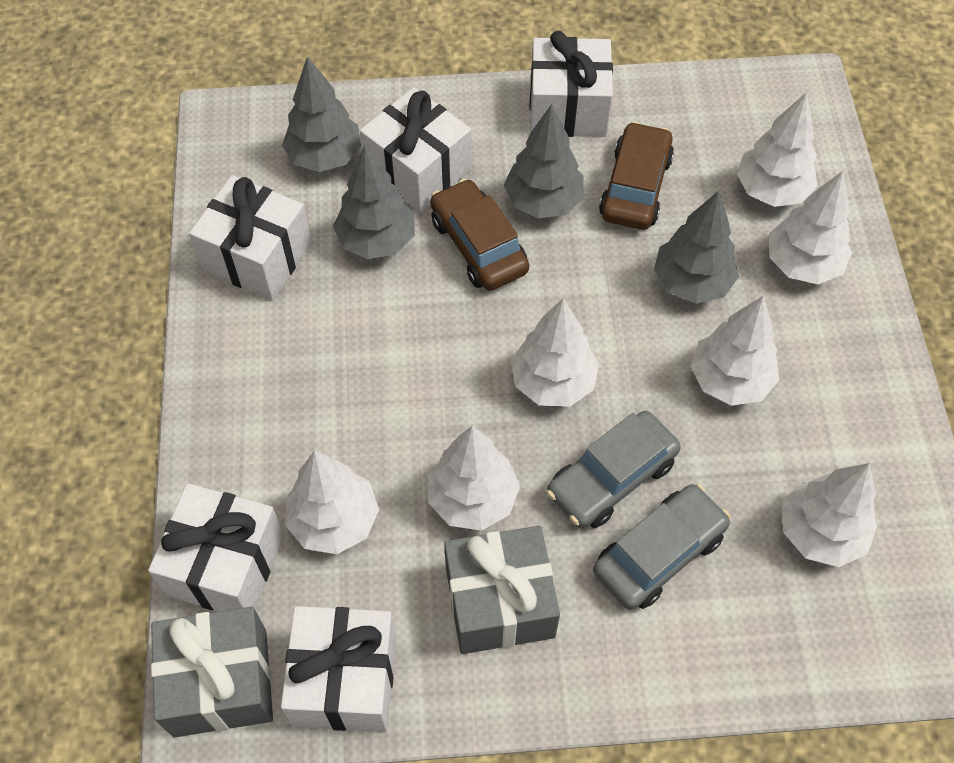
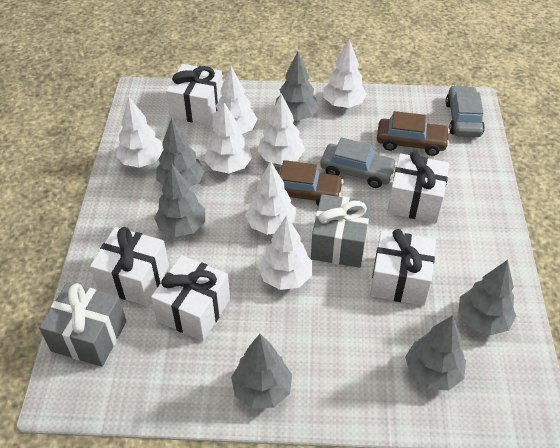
grey tree: 4 -> 6

